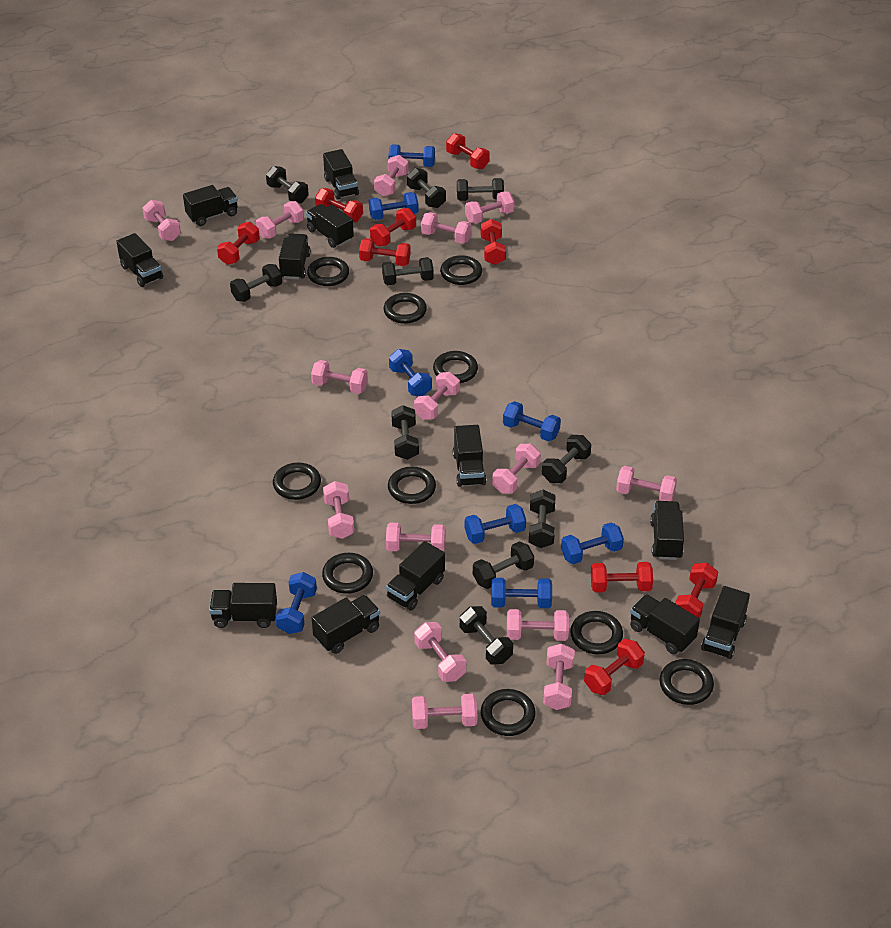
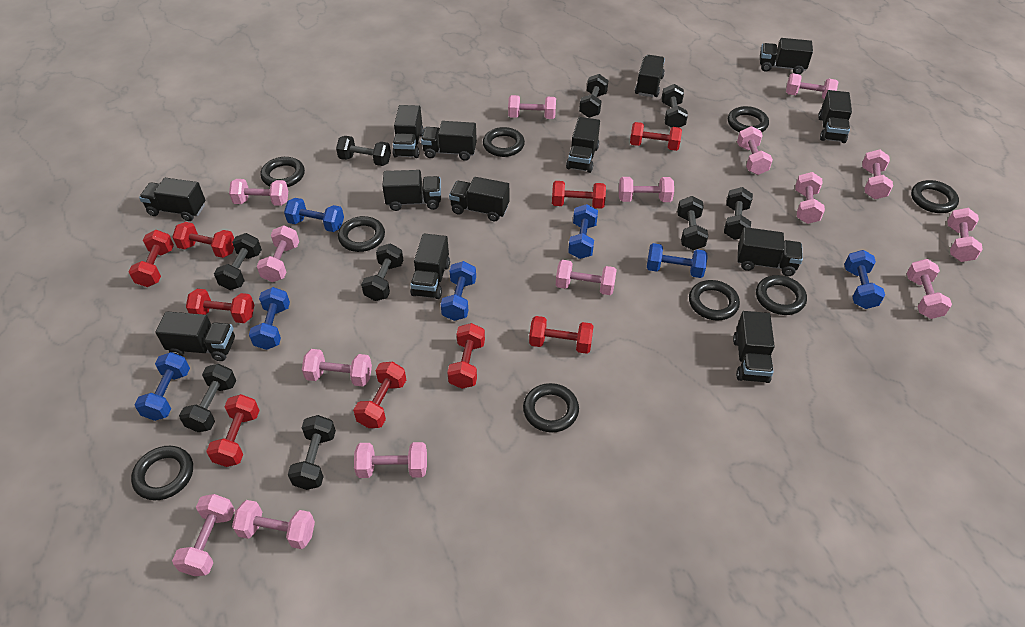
black dumbbell: 10 -> 9
black ring: 10 -> 9
black truck: 12 -> 13
blue dumbbell: 8 -> 7

